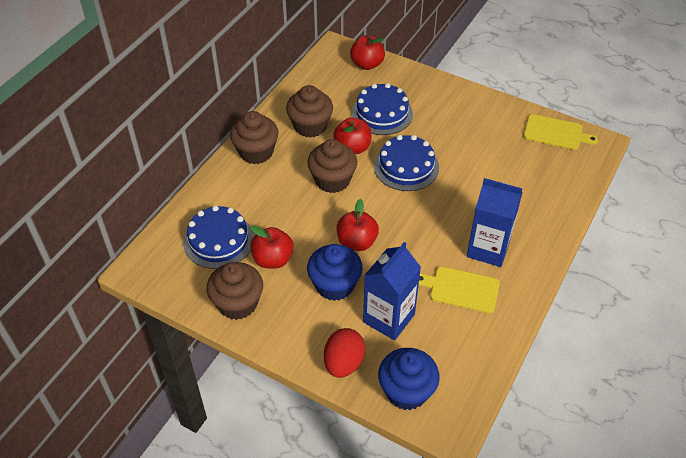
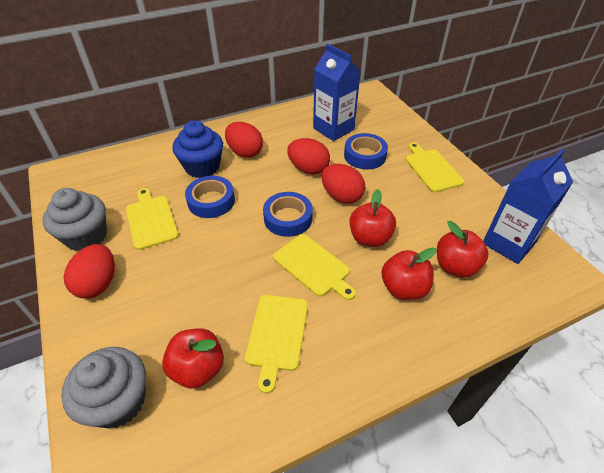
blue cake: 3 -> 0
blue cupcake: 2 -> 1
blue tape: 0 -> 3
brown cupcake: 4 -> 0
grey cupcake: 0 -> 2
red egg: 1 -> 4
yellow cutting board: 2 -> 4

